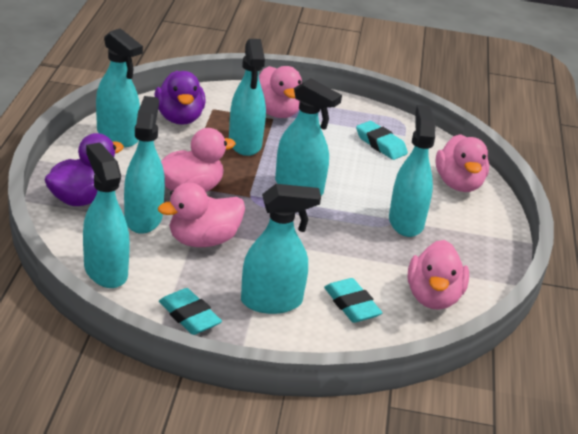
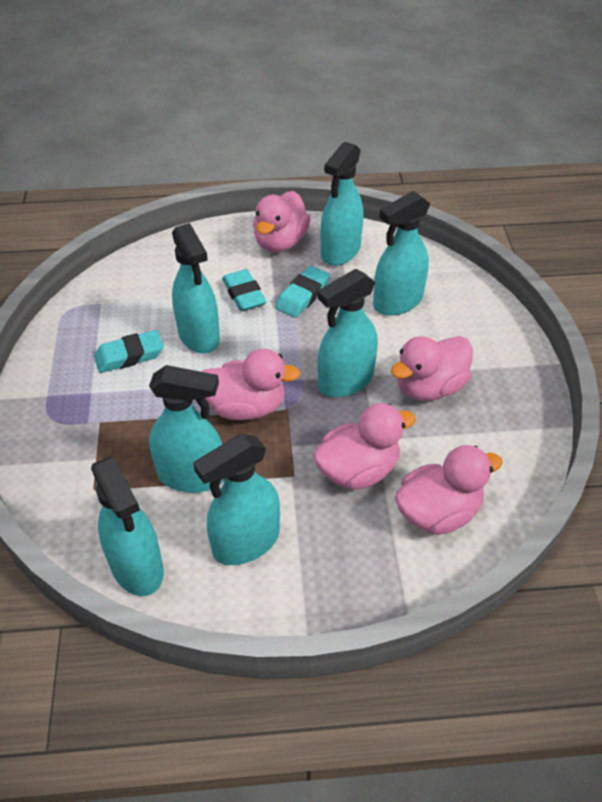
purple duck: 2 -> 0

